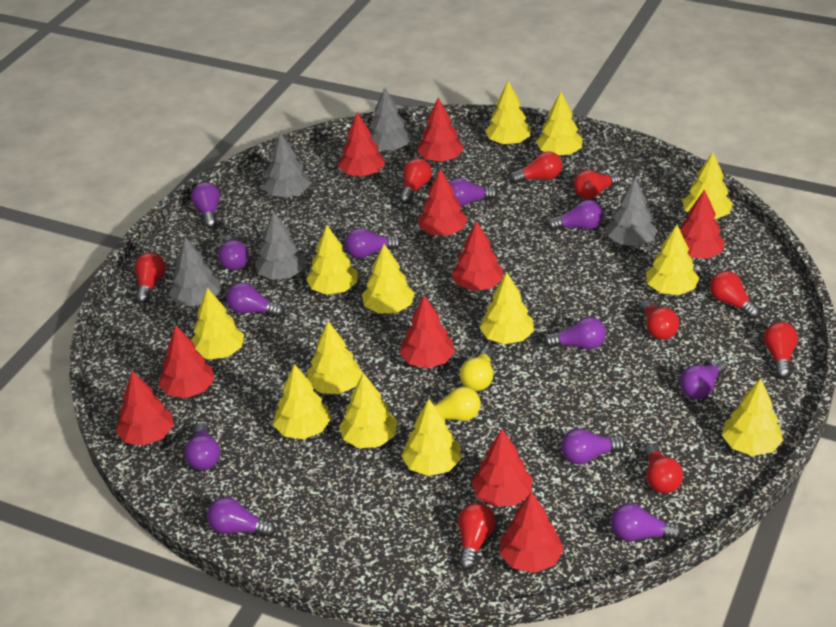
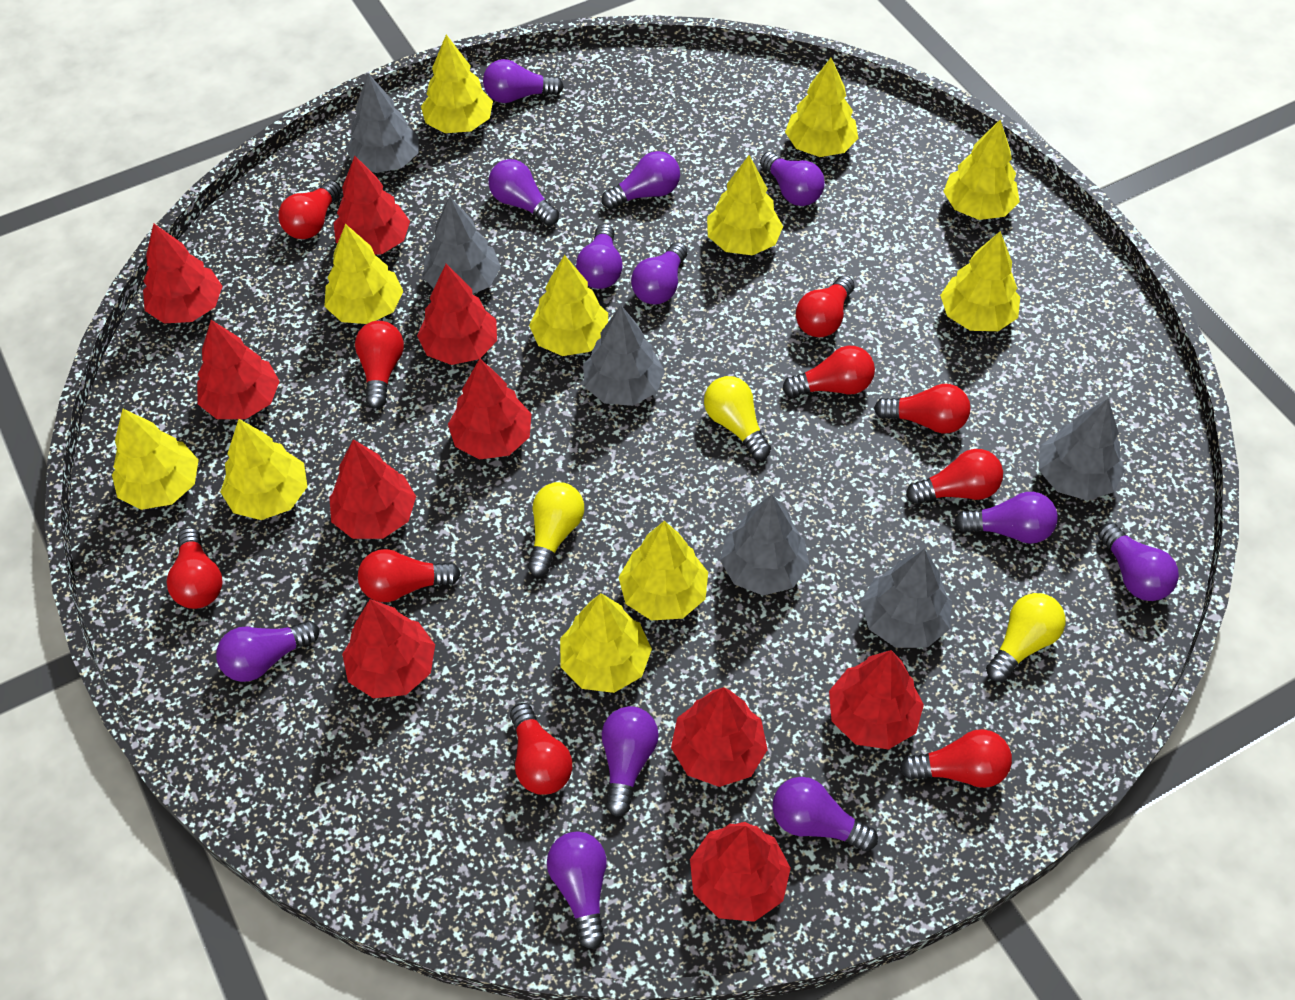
grey tree: 5 -> 6
red light bulb: 9 -> 10
yellow light bulb: 2 -> 3
yellow tree: 13 -> 11

